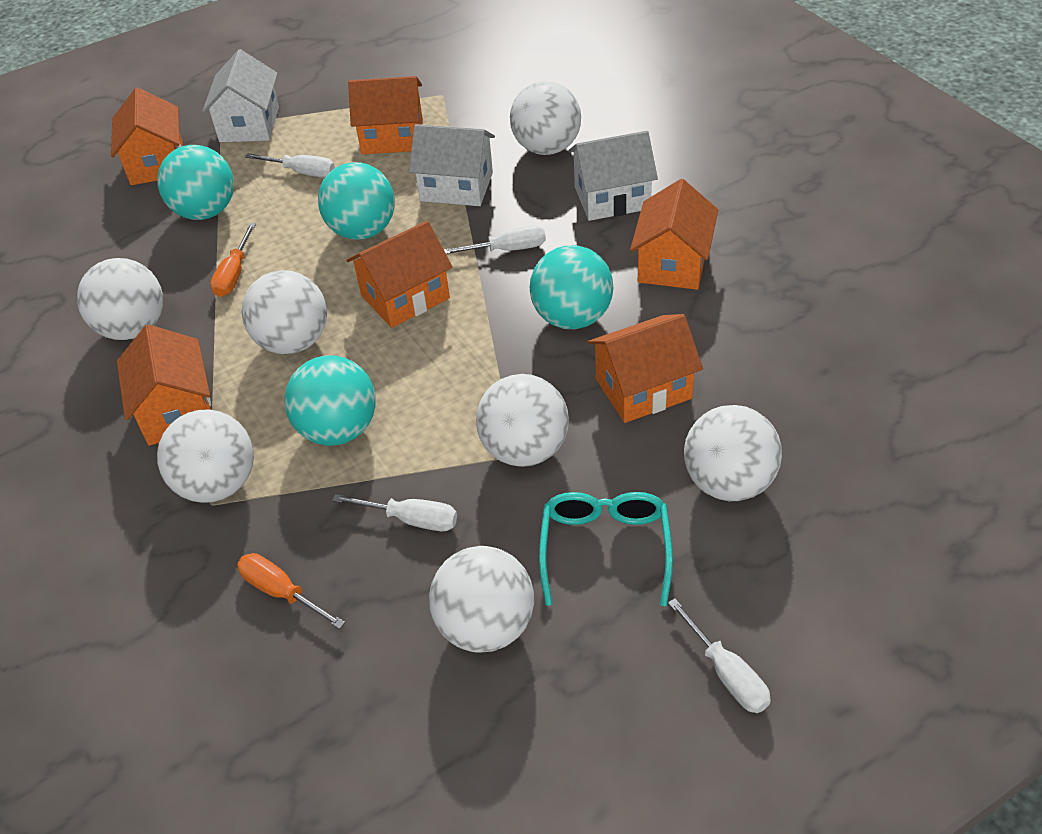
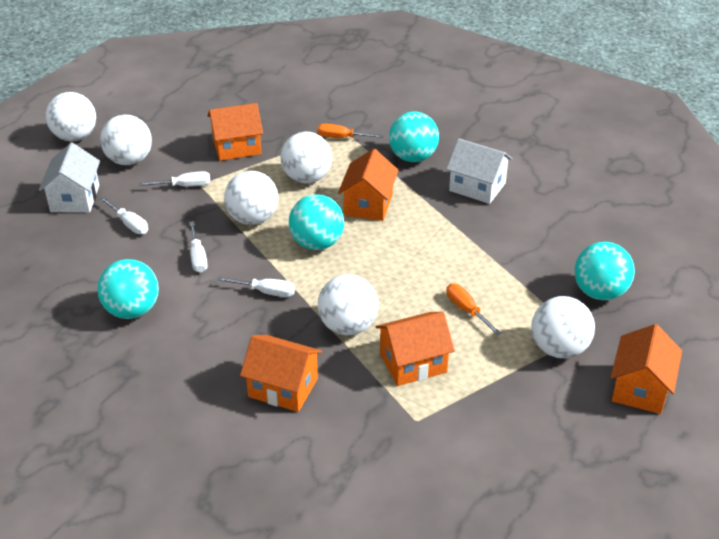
orange house: 6 -> 5
turquoise glasses: 1 -> 0
white ball: 7 -> 6
white house: 3 -> 2

